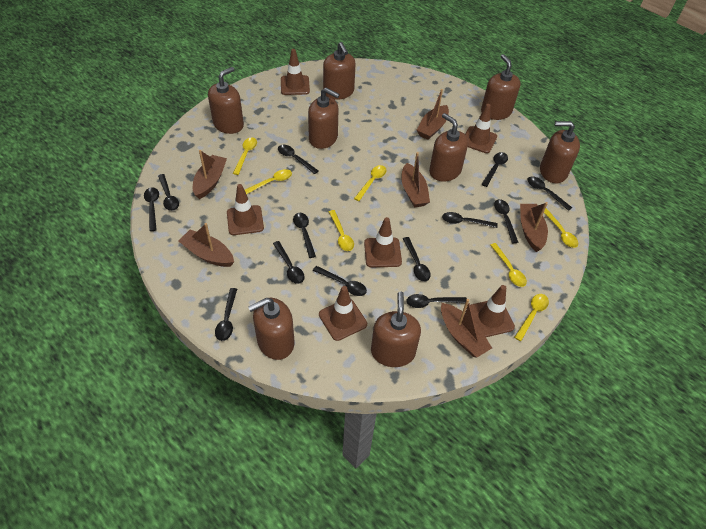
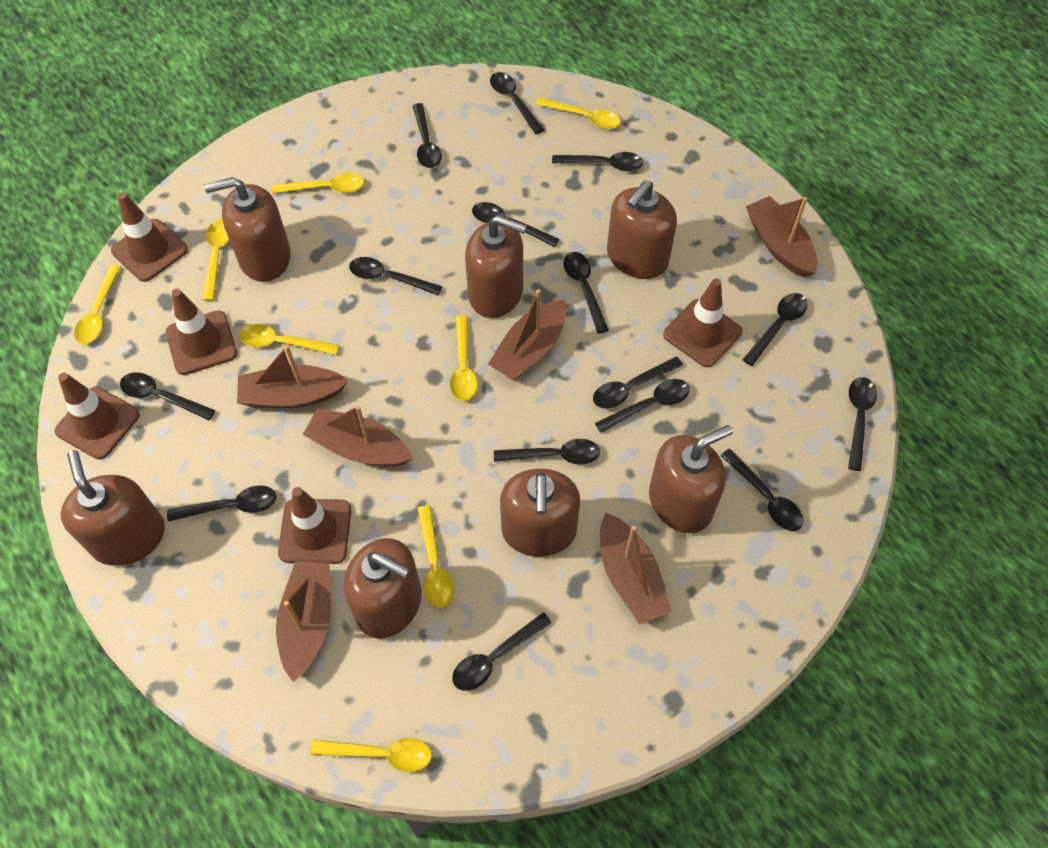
black spoon: 13 -> 15
brown soap dispenser: 8 -> 7
brown traffic cone: 6 -> 5
yellow spoon: 7 -> 8

